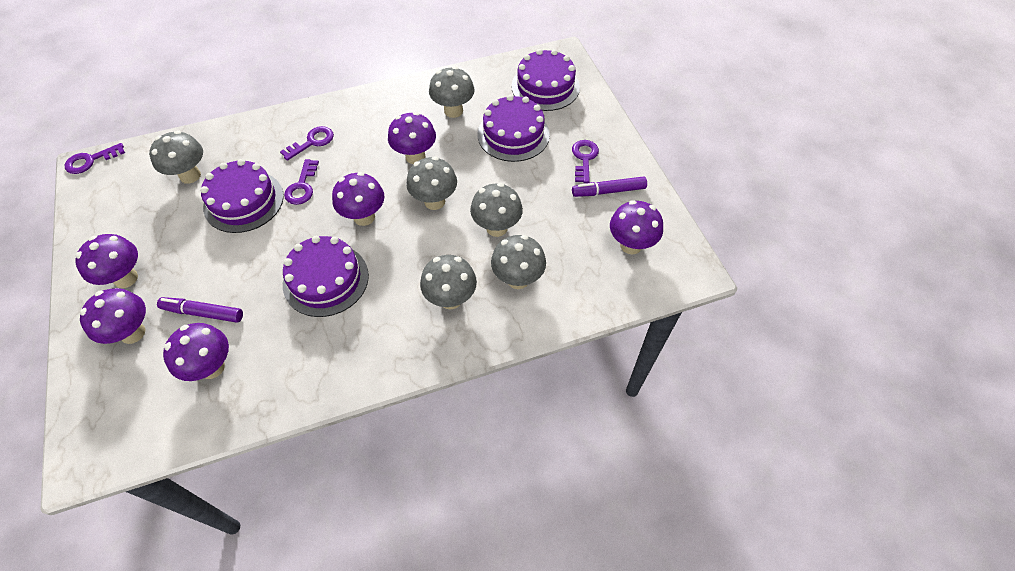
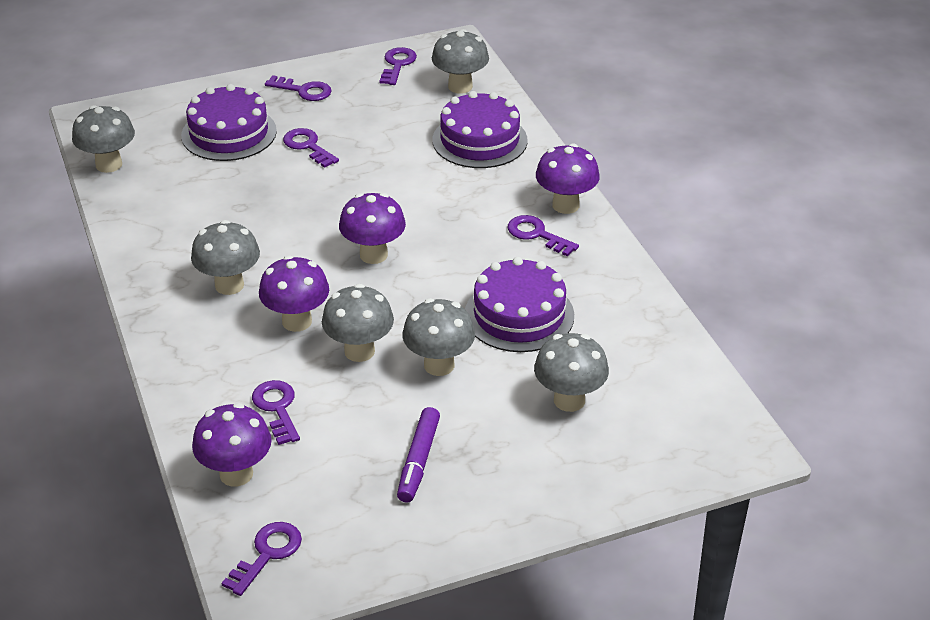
purple cake: 4 -> 3
purple key: 4 -> 6
purple marker: 2 -> 1
purple mushroom: 6 -> 4

